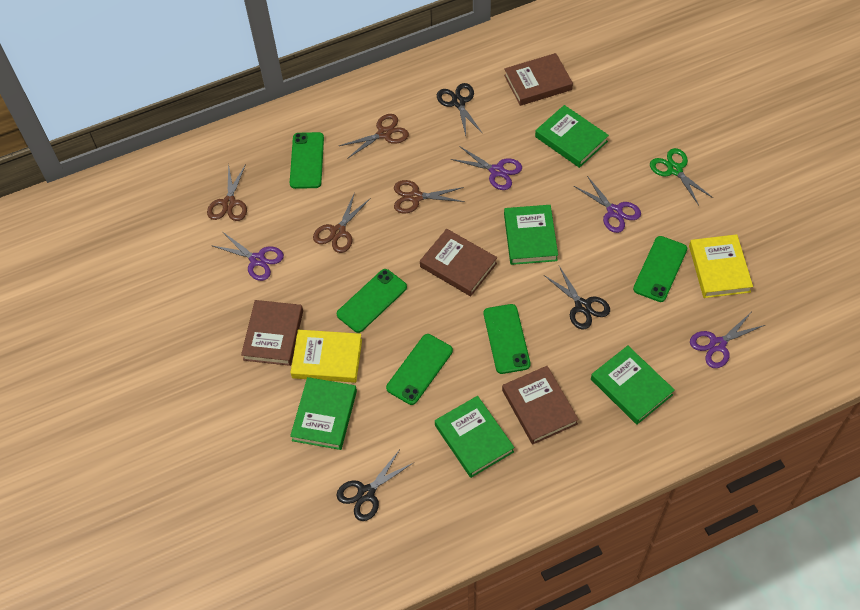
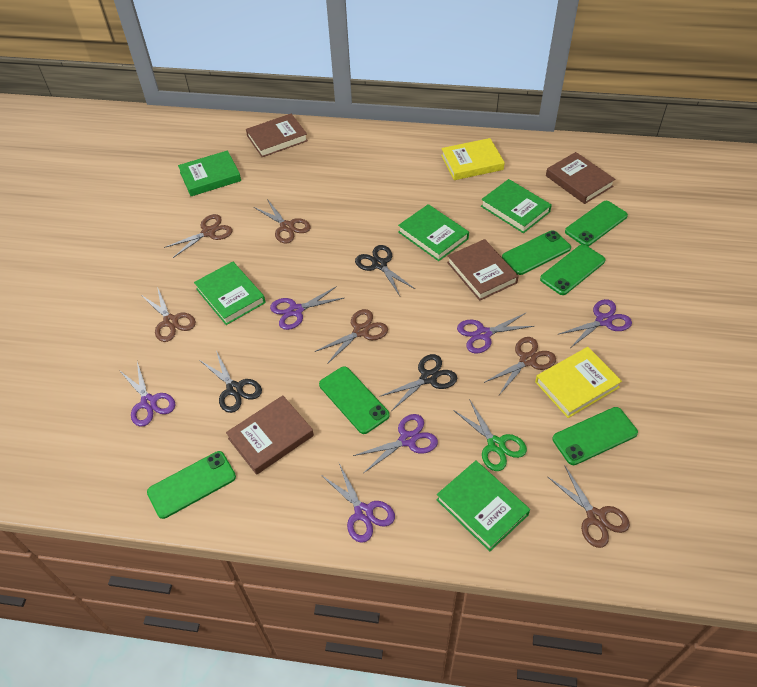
brown scissors: 4 -> 6
green phone: 5 -> 6
purple scissors: 4 -> 6

